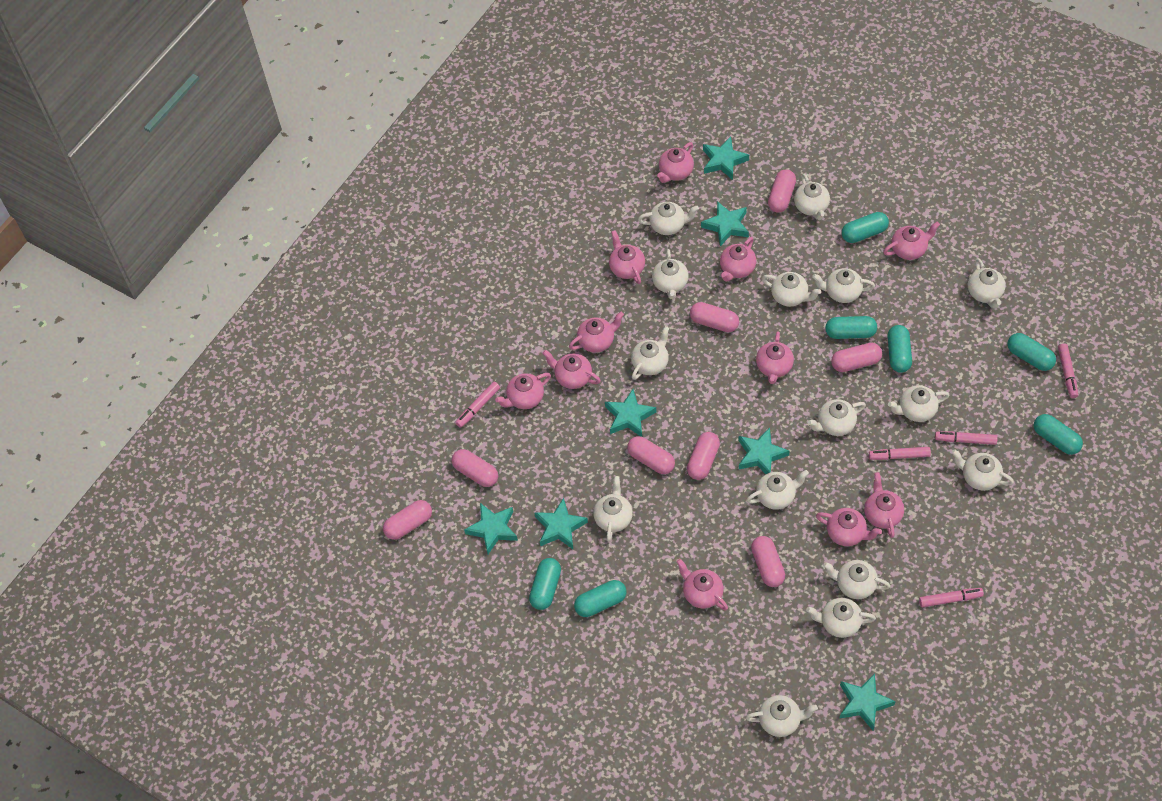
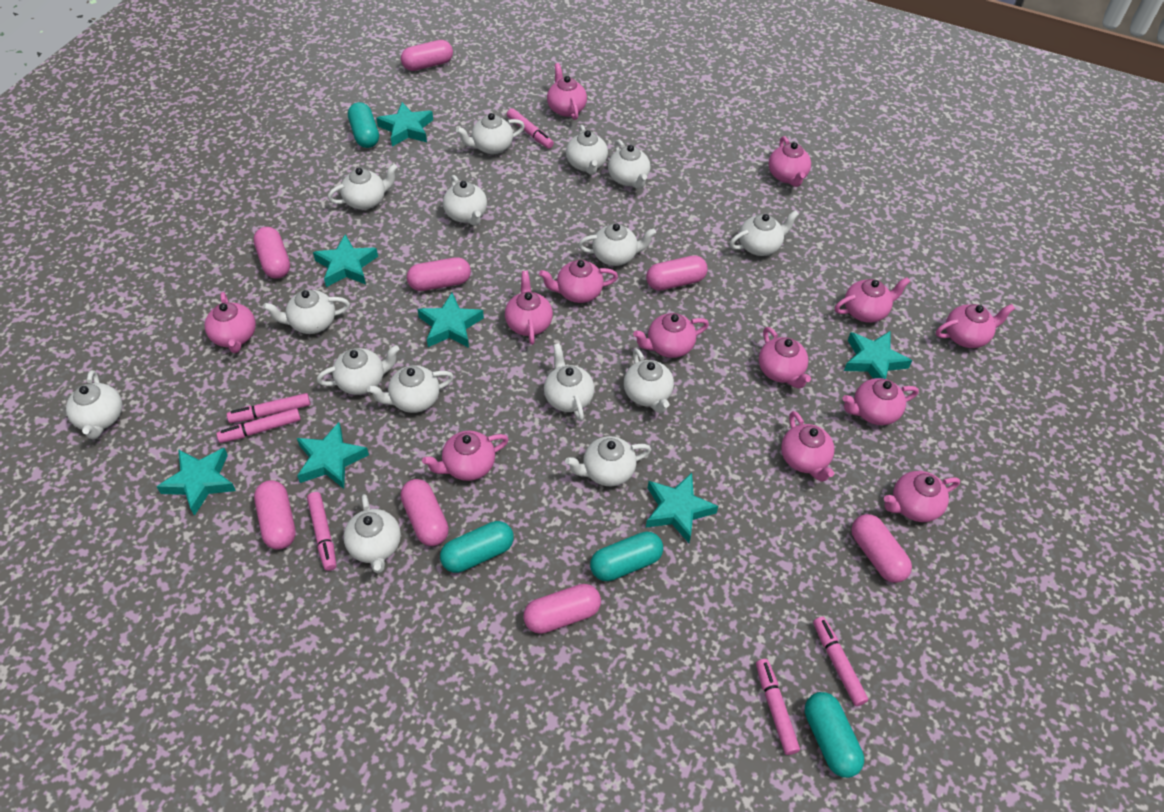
pink marker: 5 -> 6
pink teapot: 11 -> 13
turquoise capsule: 7 -> 4

